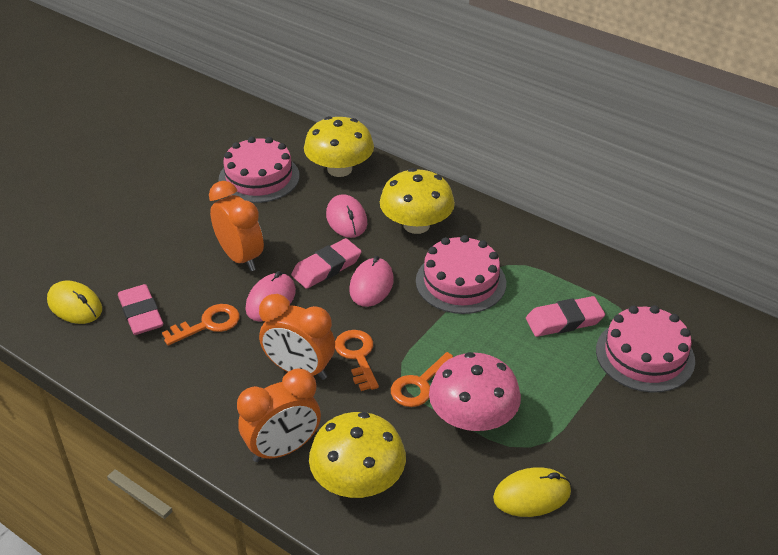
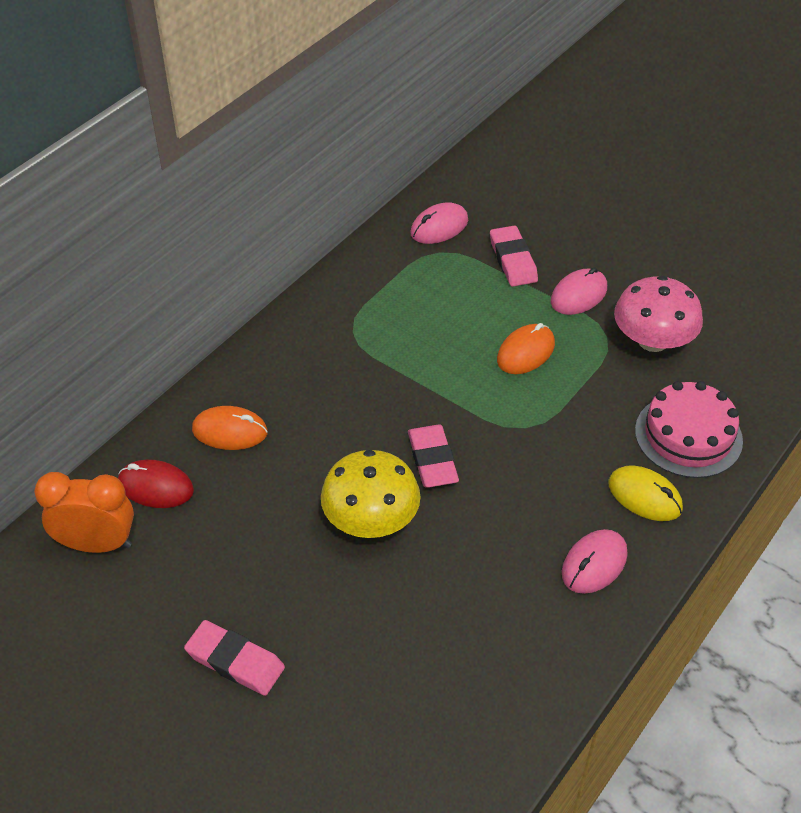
orange clock: 3 -> 1
orange key: 3 -> 0
orange mouse: 0 -> 2
pink cake: 3 -> 1
red mouse: 0 -> 1
yellow mouse: 2 -> 1
yellow mushroom: 3 -> 1

